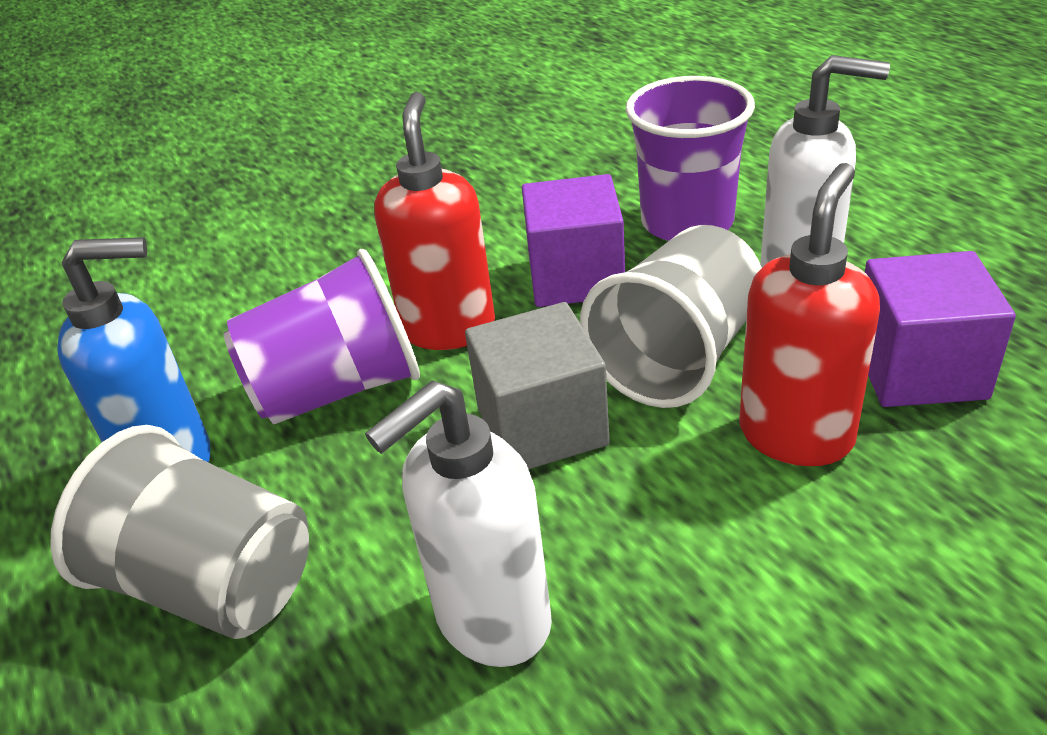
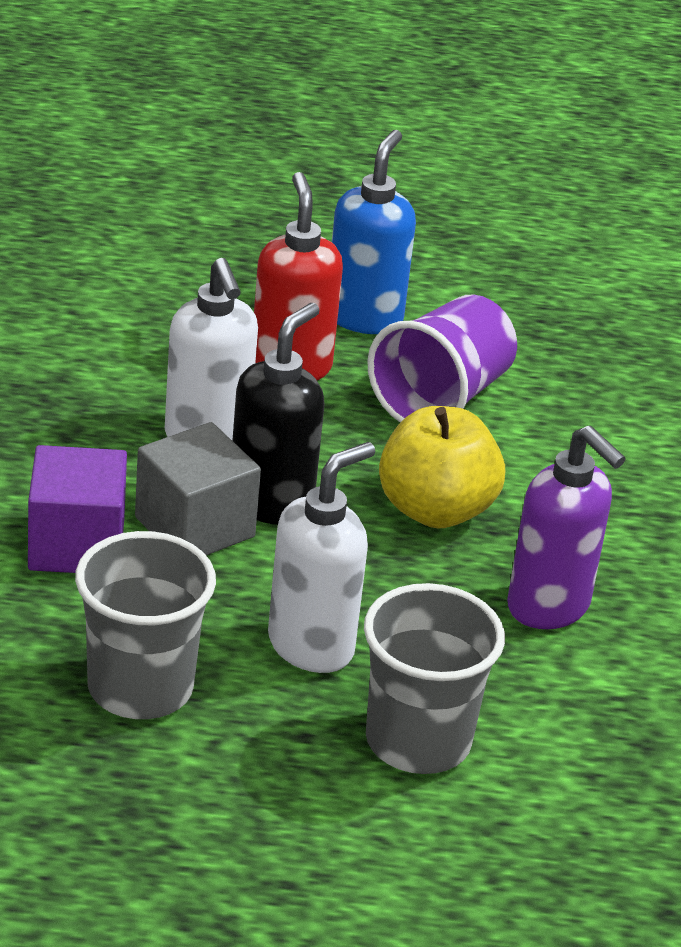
black soap dispenser: 0 -> 1
purple cube: 2 -> 1
purple cup: 2 -> 1
purple soap dispenser: 0 -> 1
red soap dispenser: 2 -> 1
yellow apple: 0 -> 1

